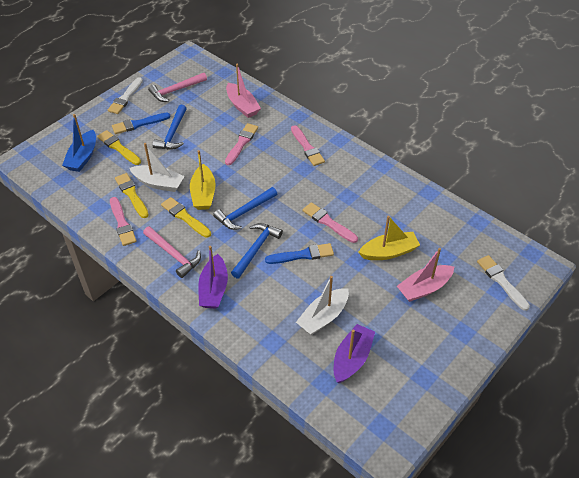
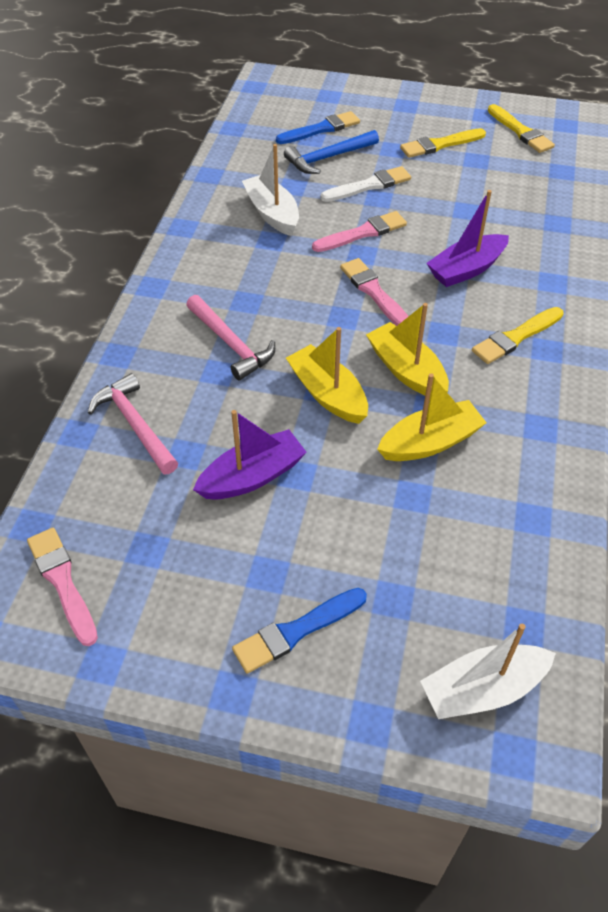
blue boat: 1 -> 0
blue hammer: 3 -> 1
pink boat: 2 -> 0
pink brush: 4 -> 3
white brush: 2 -> 1
yellow boat: 2 -> 3

